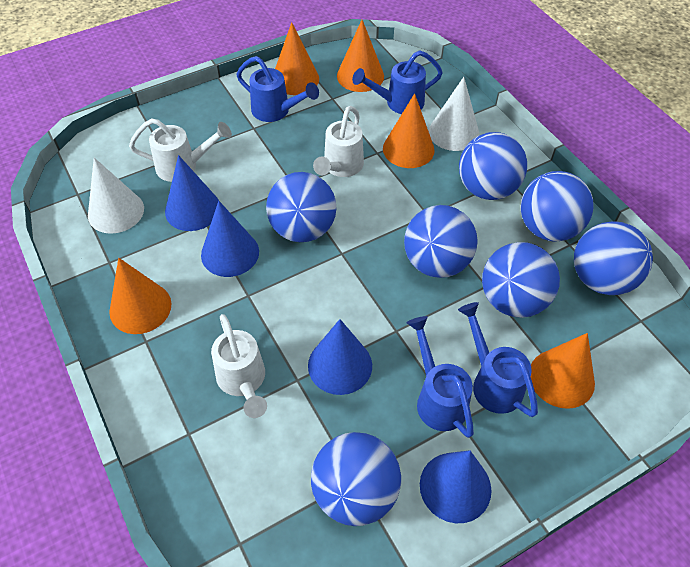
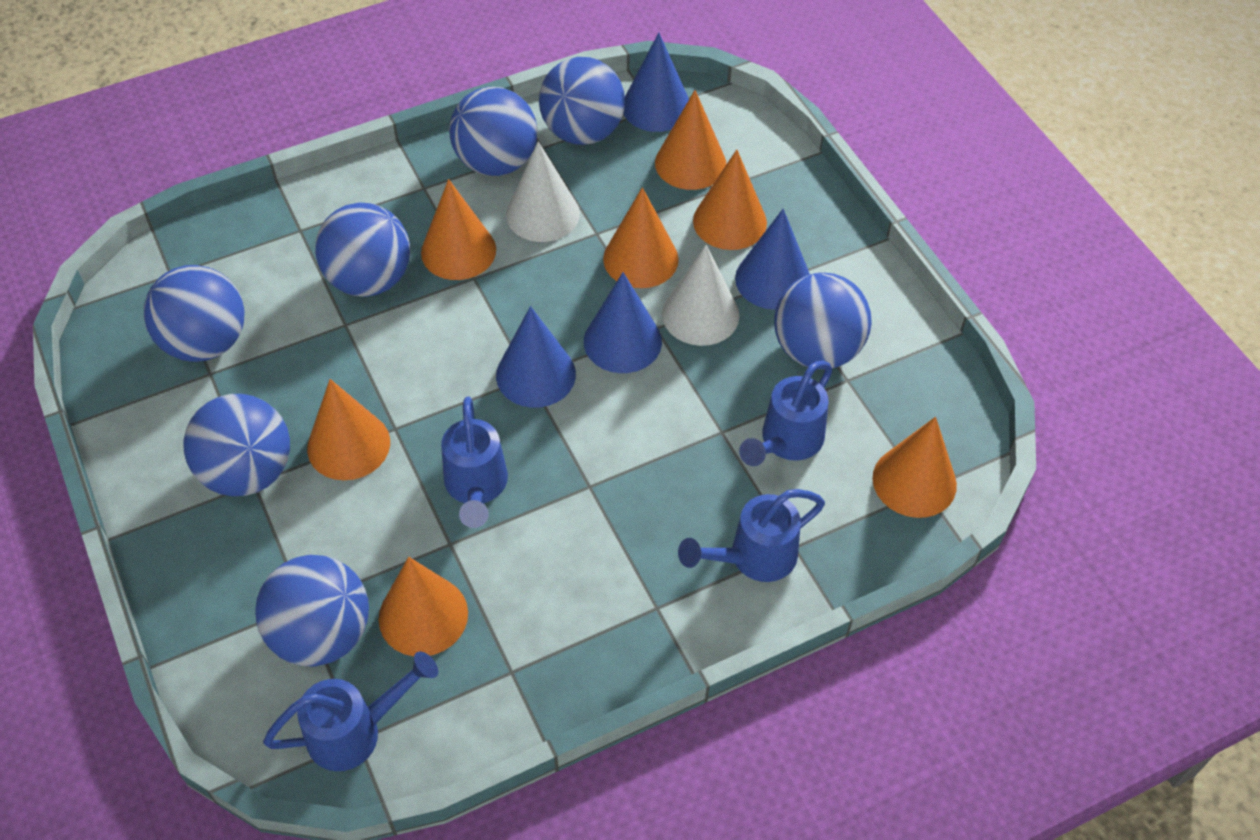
orange cone: 5 -> 7
white watering can: 3 -> 0

